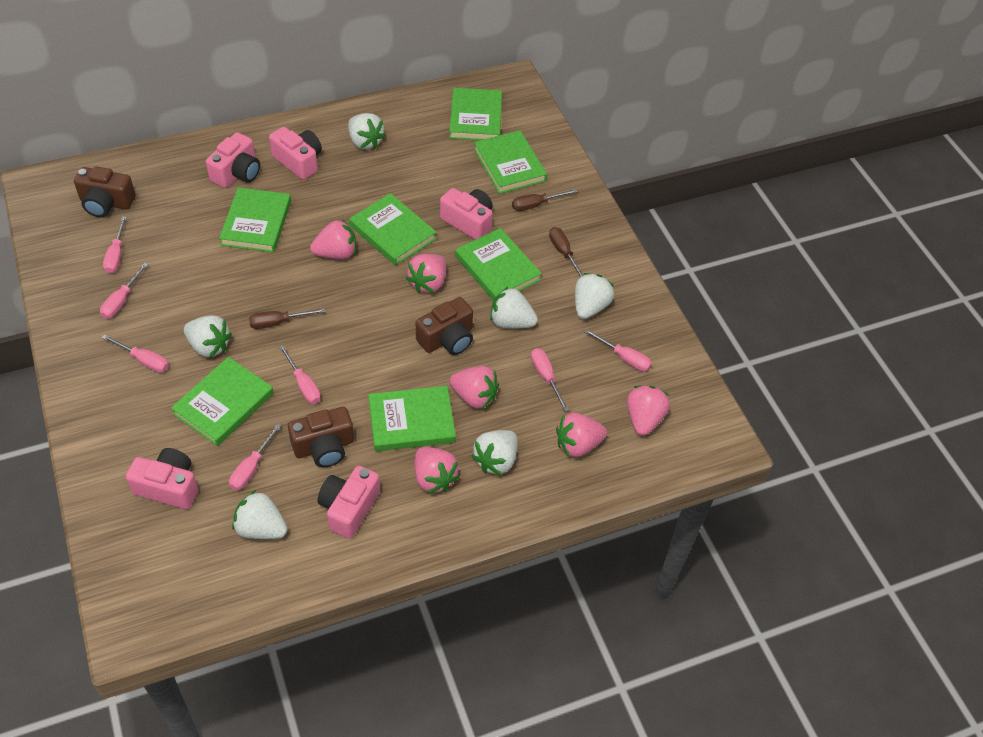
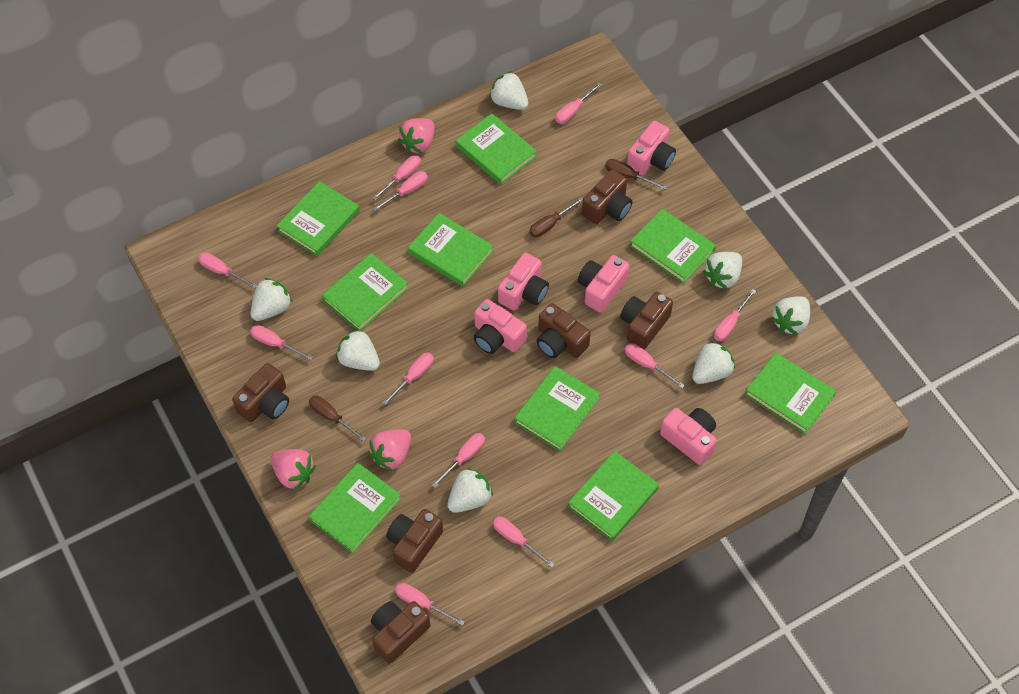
brown camera: 3 -> 6
green book: 7 -> 9
pink screwdriver: 7 -> 11
pink strawberry: 6 -> 3
white strawberry: 6 -> 7

